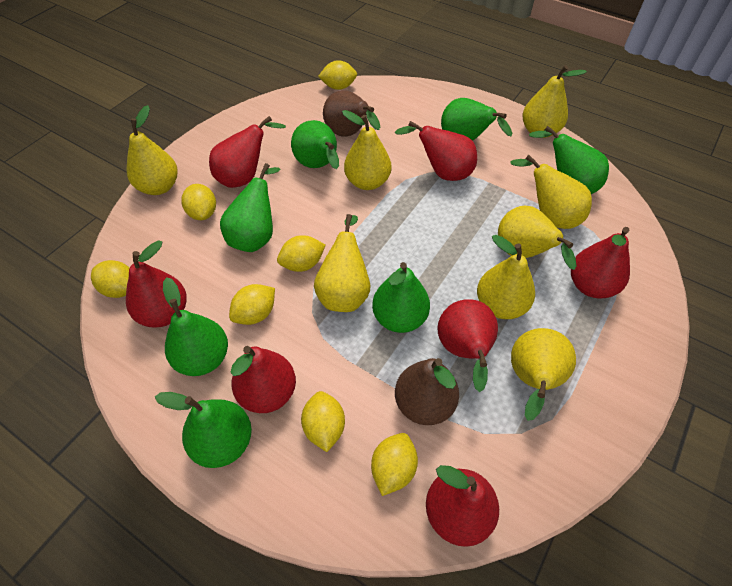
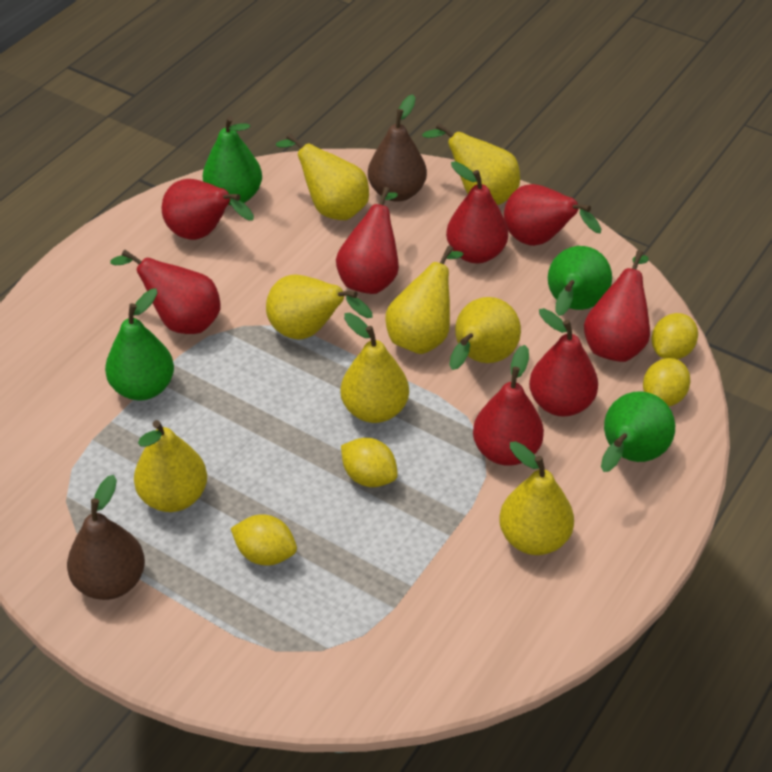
green pear: 7 -> 4
red pear: 7 -> 8
yellow lemon: 7 -> 4

